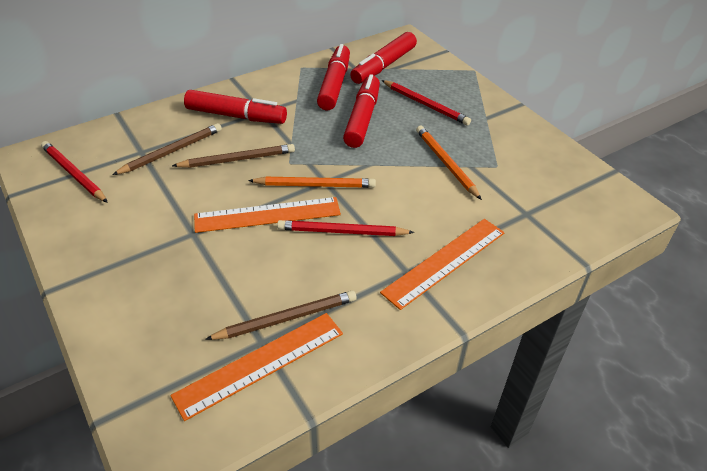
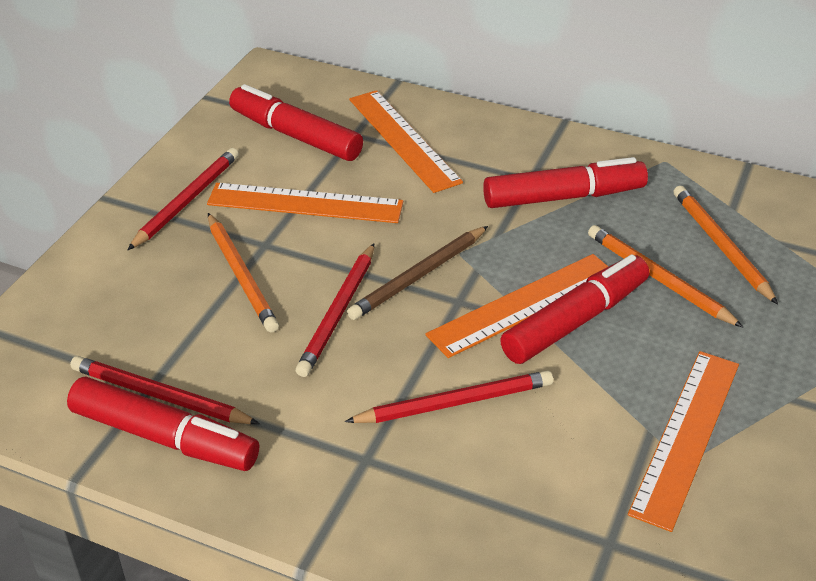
brown pencil: 3 -> 1
orange pencil: 2 -> 3
orange ruler: 3 -> 4
red pencil: 3 -> 4

